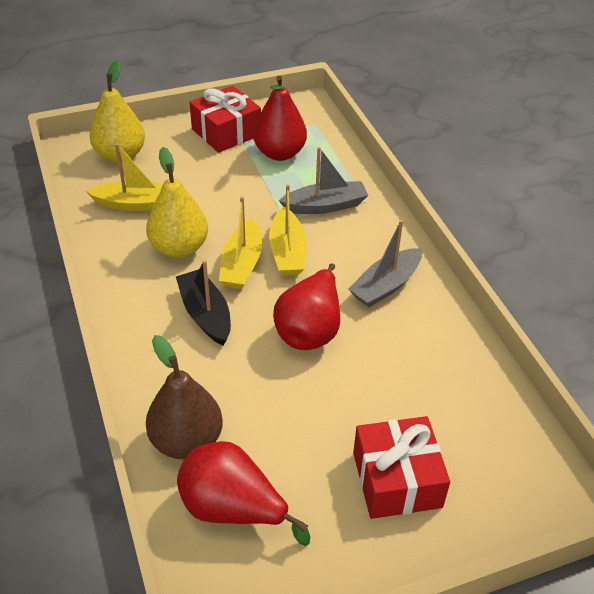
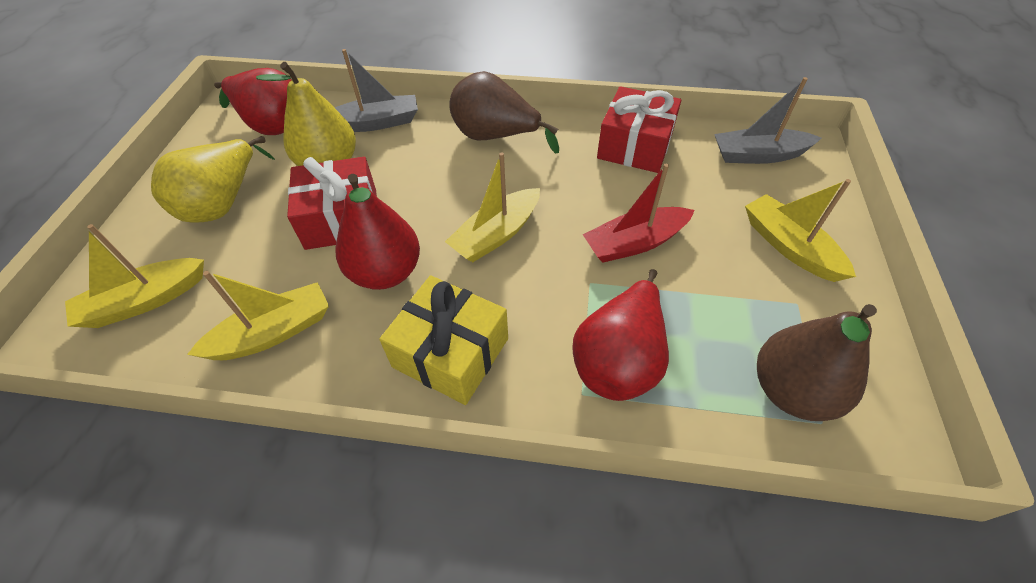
black boat: 1 -> 0
brown pear: 1 -> 2
red boat: 0 -> 1
yellow boat: 3 -> 4
yellow gift: 0 -> 1

